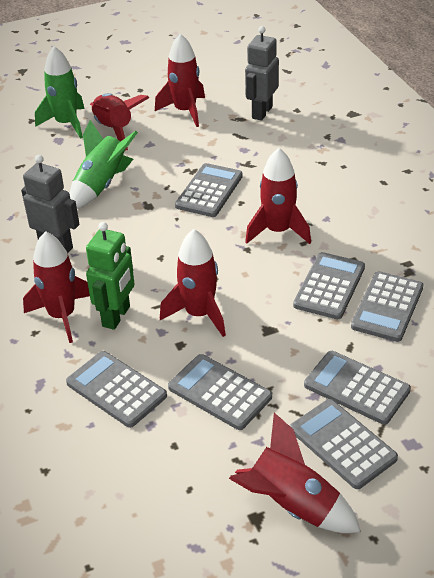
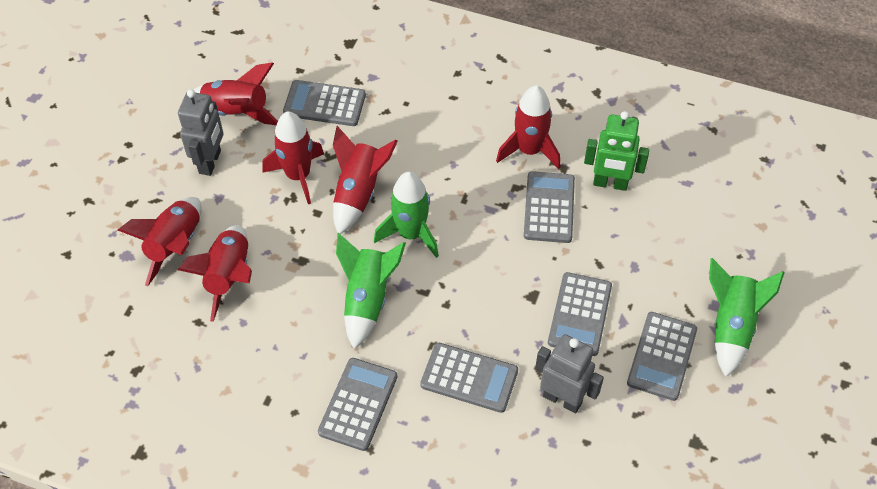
green rocket: 2 -> 3
grey calculator: 7 -> 6

